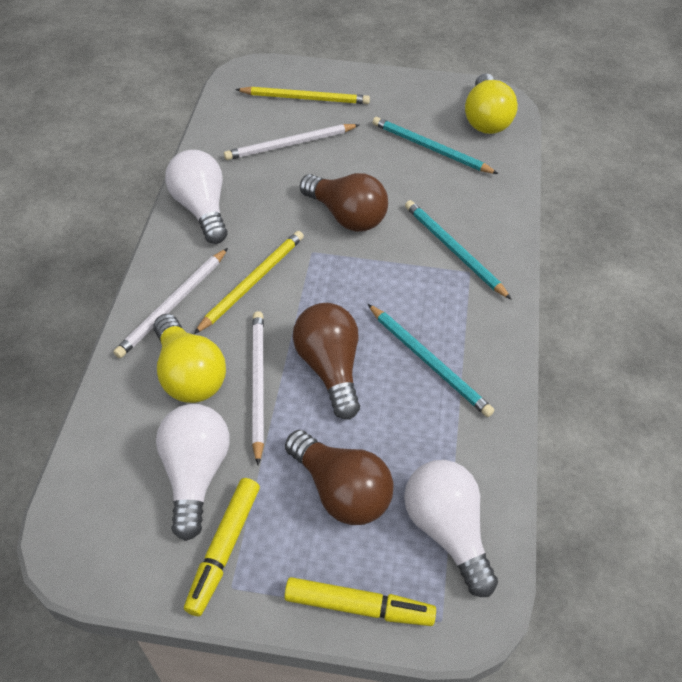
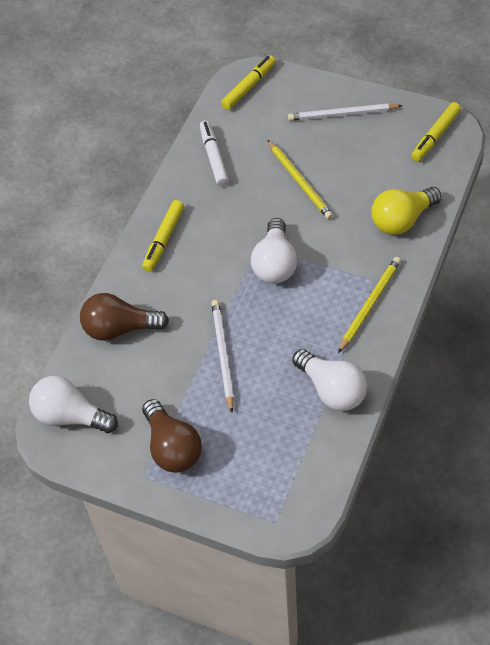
brown light bulb: 3 -> 2
turquoise pencil: 3 -> 0
white marker: 0 -> 1
white pencil: 3 -> 2
yellow light bulb: 2 -> 1
yellow marker: 2 -> 3

